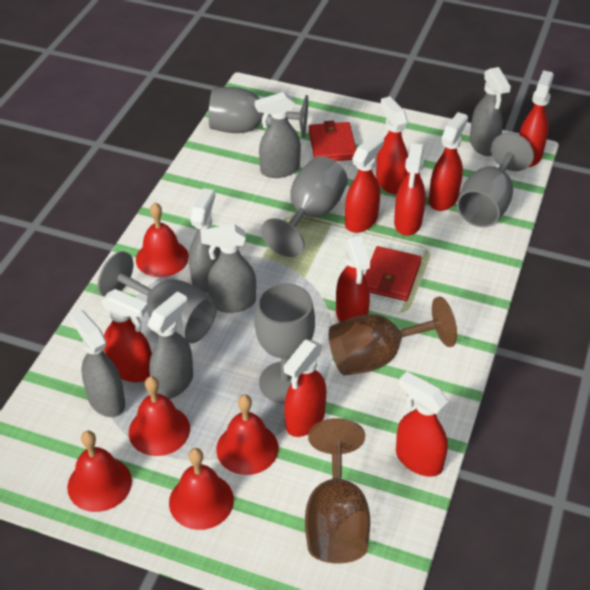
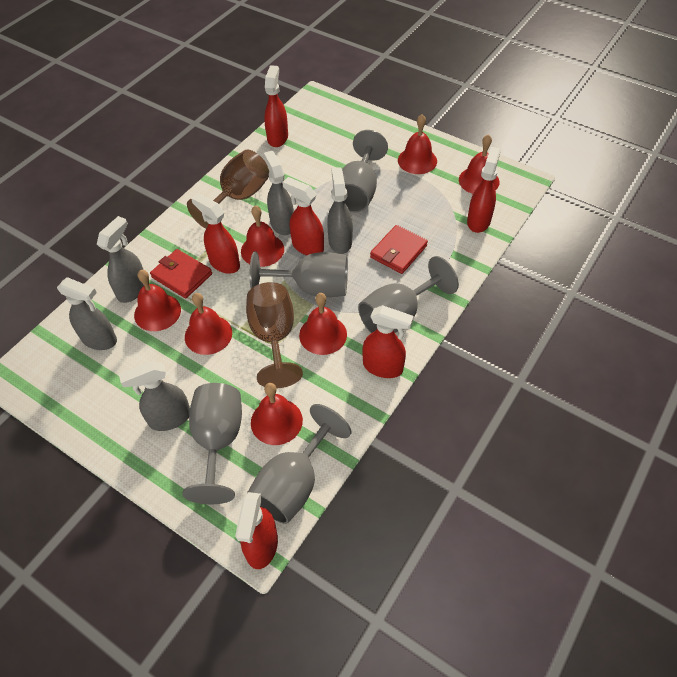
grey spray bottle: 6 -> 5
red bell: 5 -> 7
red spray bottle: 9 -> 6

